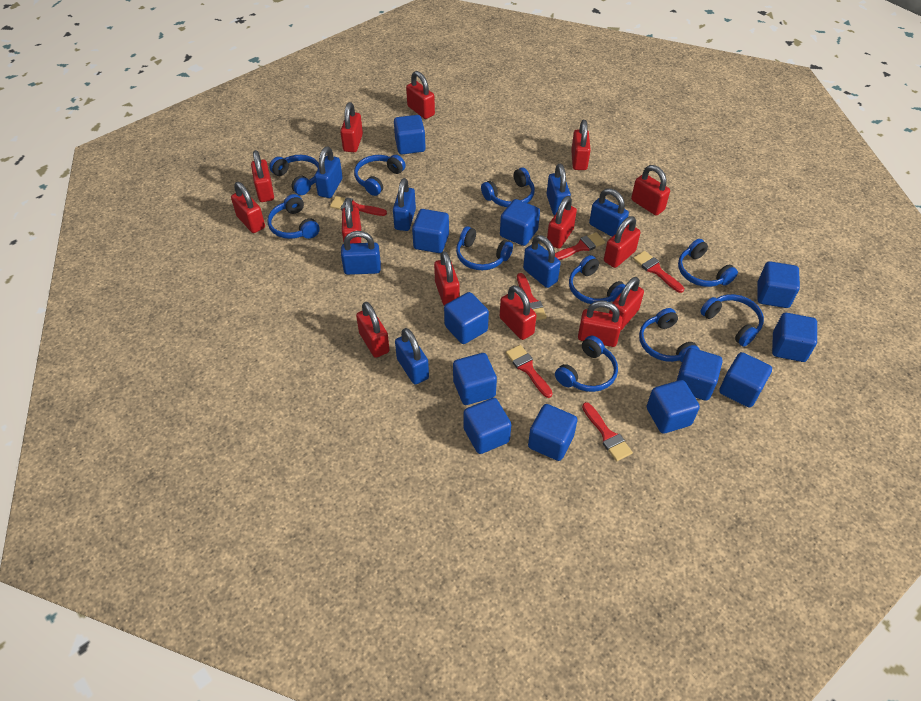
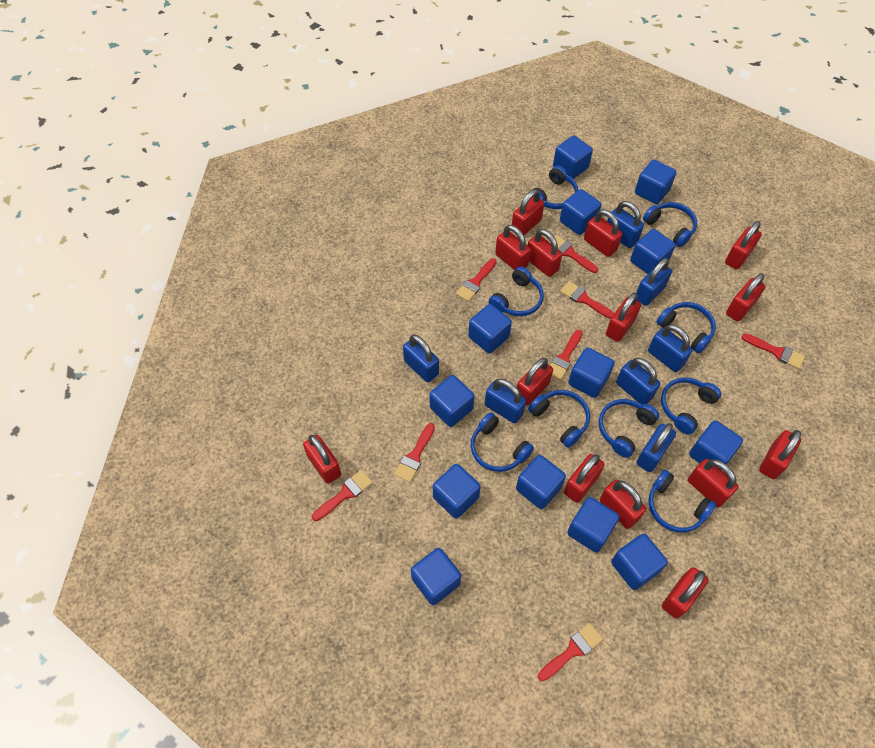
blue cube: 12 -> 13
blue headphones: 10 -> 9
red brush: 6 -> 8

